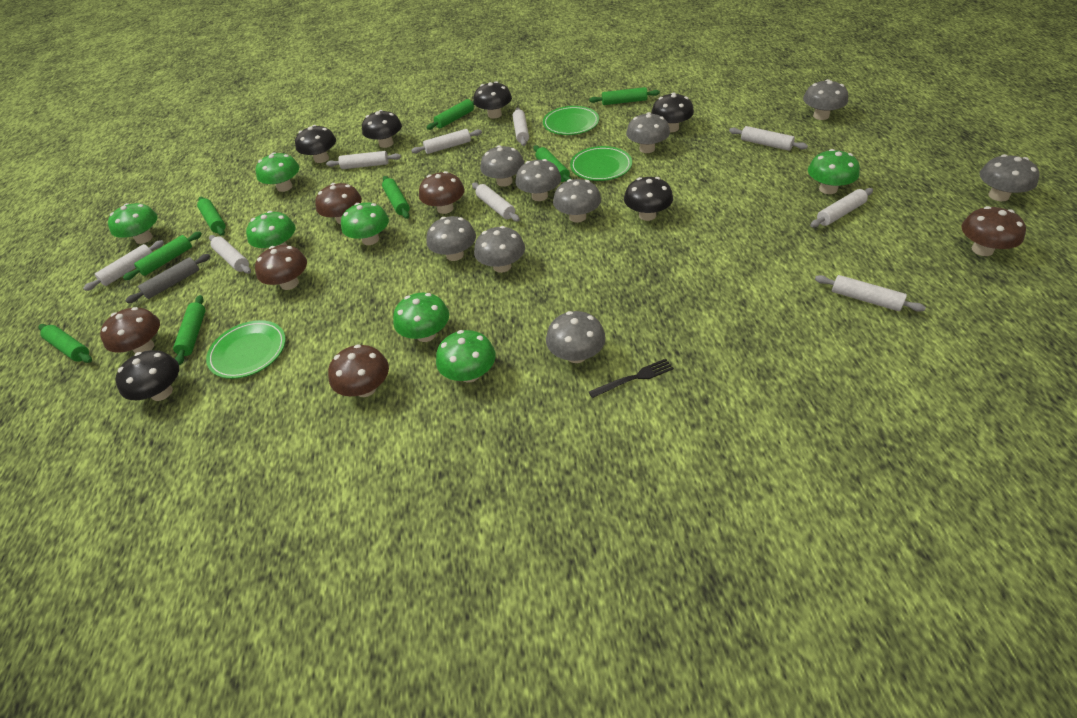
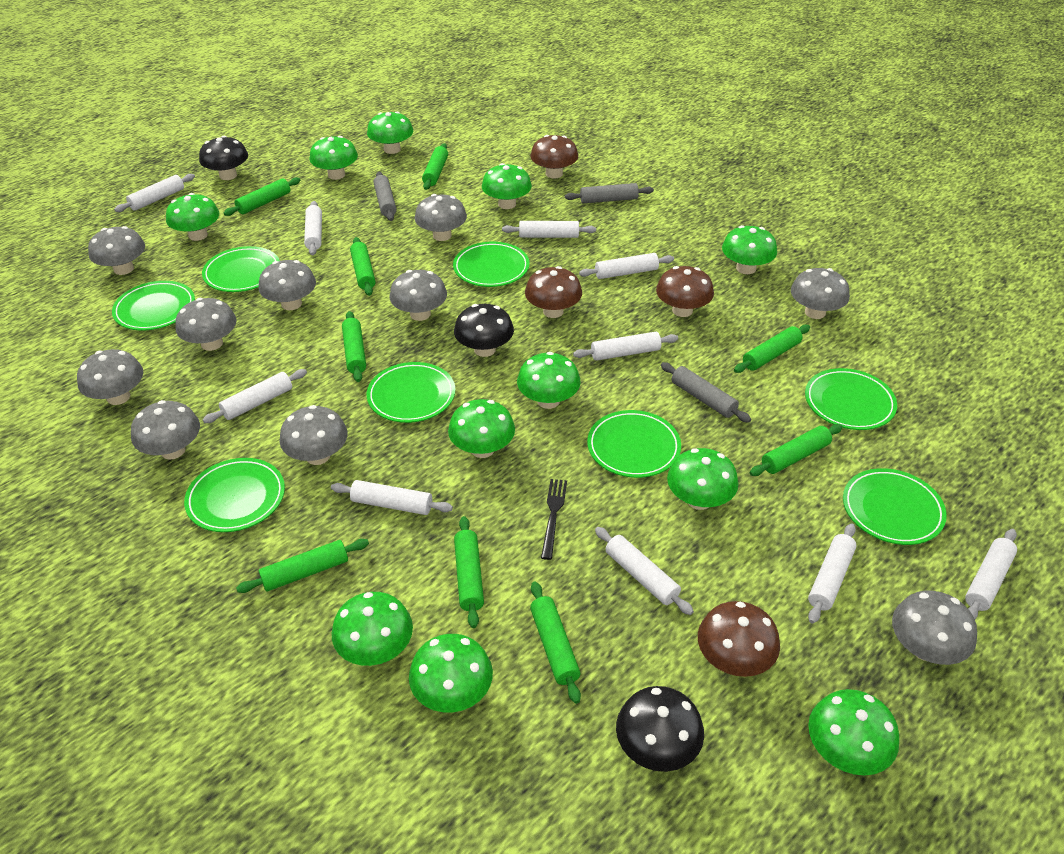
black mushroom: 6 -> 3
brown mushroom: 6 -> 4
green mushroom: 7 -> 11
green plate: 3 -> 8
green rolling pin: 8 -> 9
grey mushroom: 9 -> 10
grey rolling pin: 1 -> 3
white rolling pin: 9 -> 10

